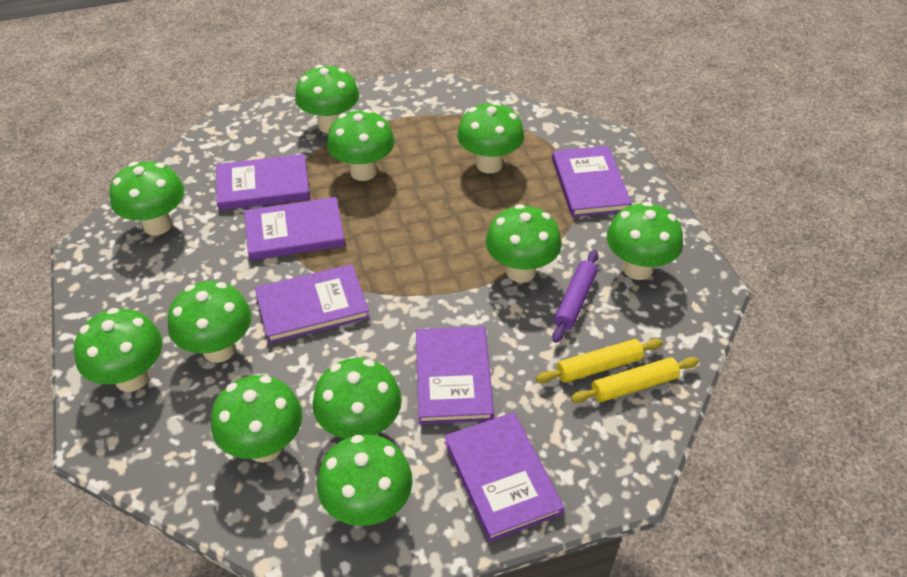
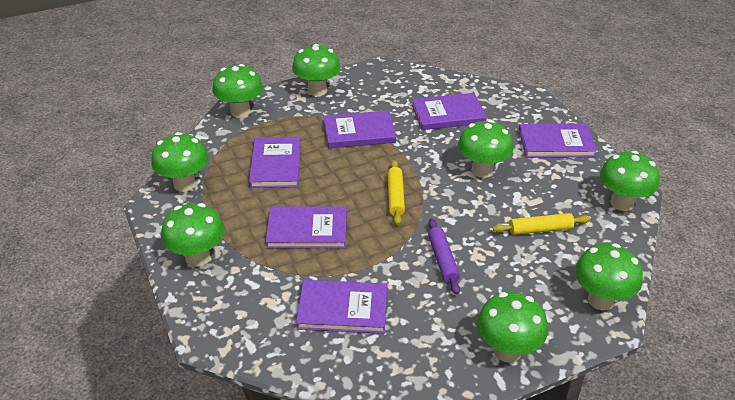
green mushroom: 11 -> 8

